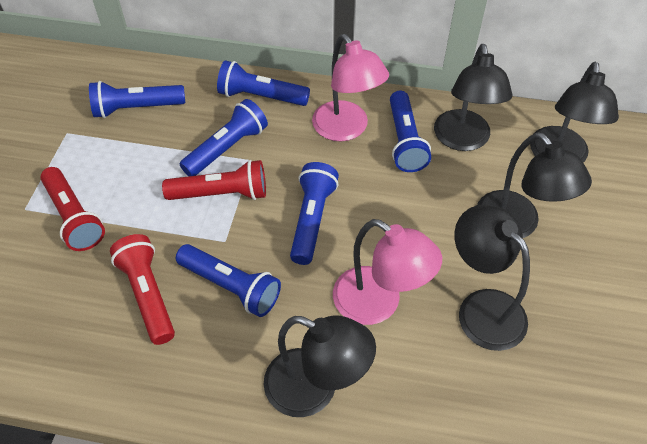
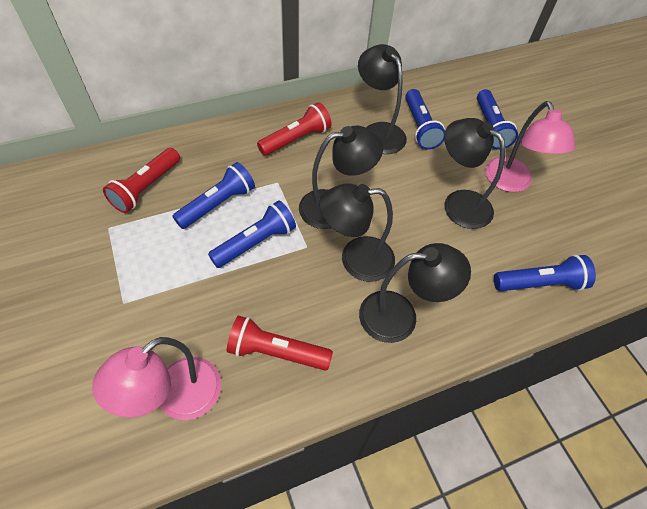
blue flashlight: 6 -> 5

